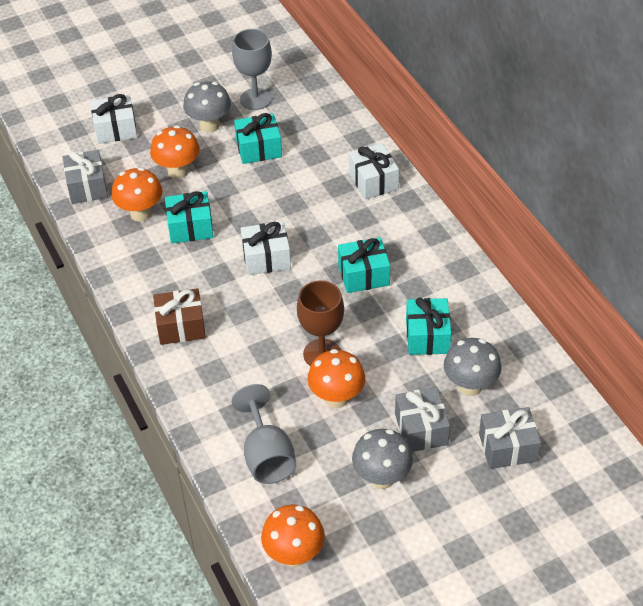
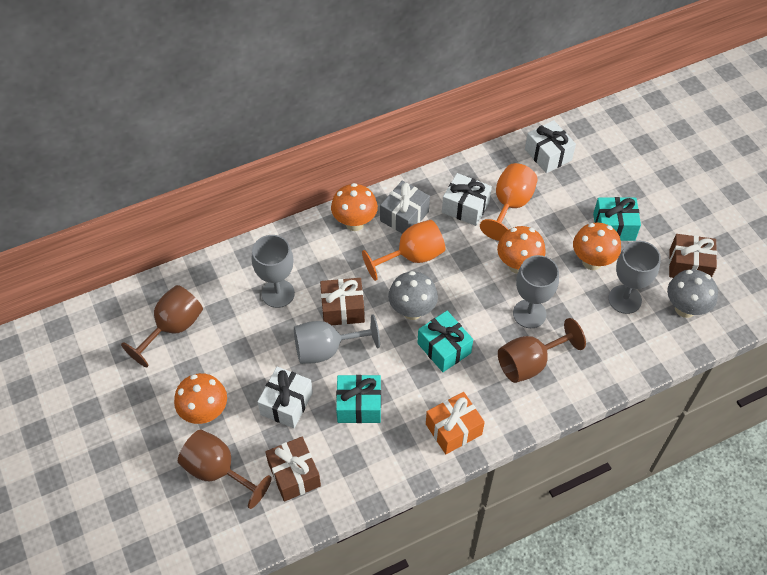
brown gift: 1 -> 3
brown goblet: 1 -> 3
grey gift: 3 -> 1
grey goblet: 2 -> 4
grey mushroom: 3 -> 2
orange gift: 0 -> 1
orange goblet: 0 -> 2
turquoise gift: 4 -> 3

